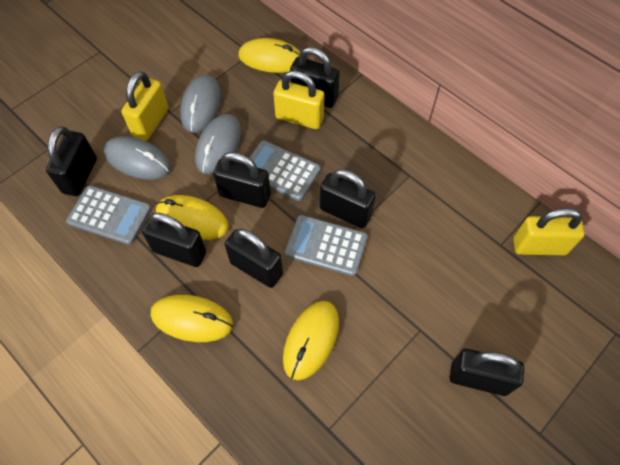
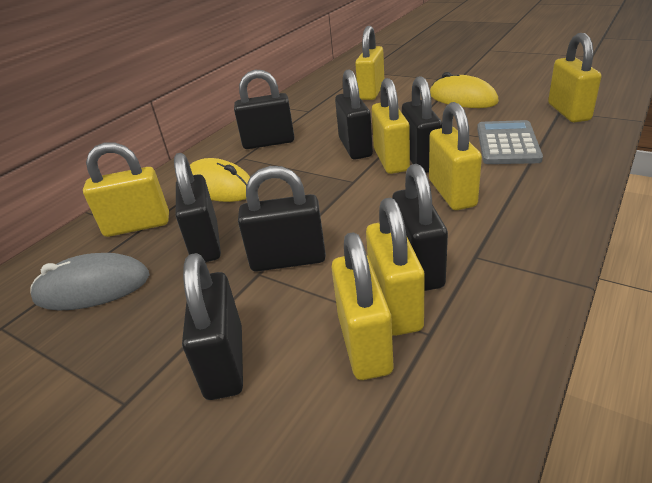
grey calculator: 3 -> 1
grey mouse: 3 -> 1
yellow mouse: 4 -> 2
yellow padlock: 3 -> 7

